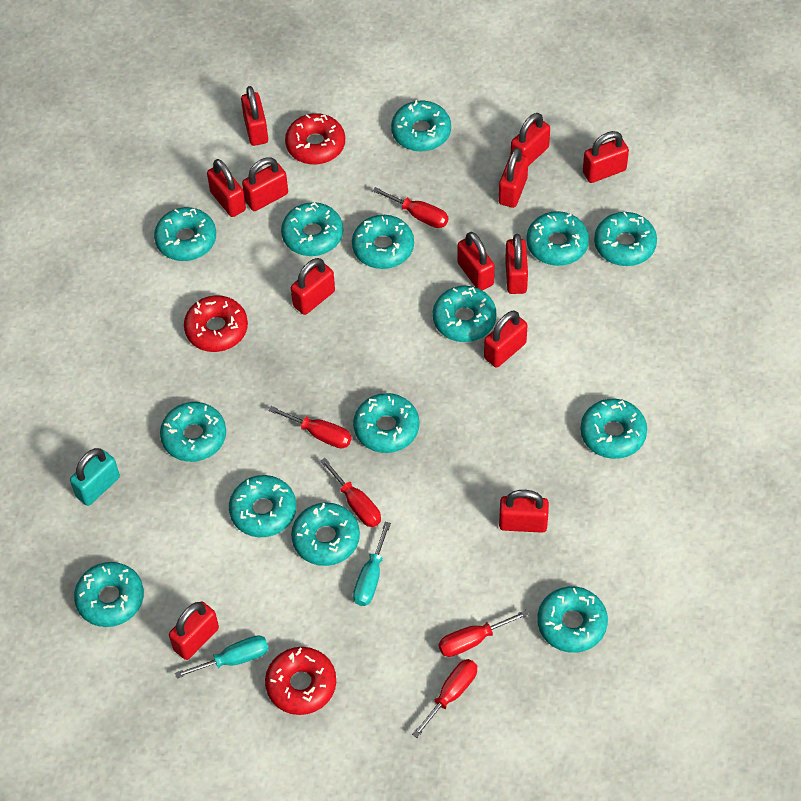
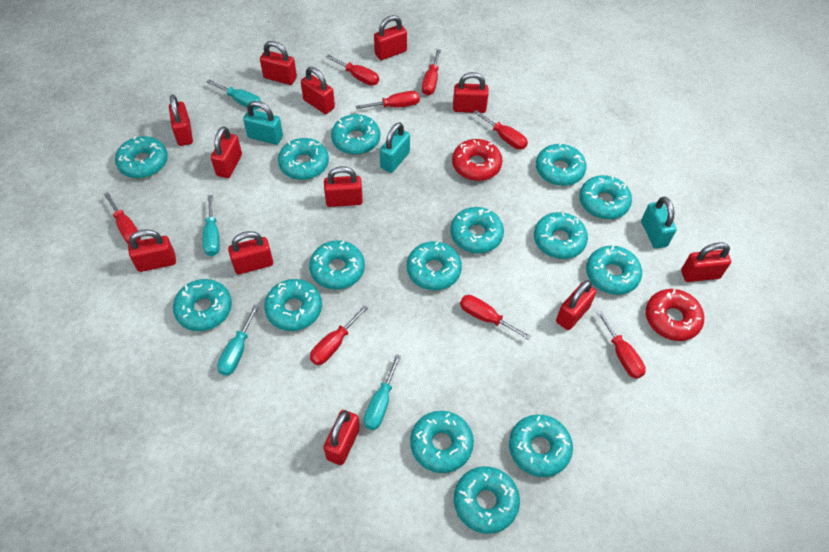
red donut: 3 -> 2
red screwdriver: 5 -> 8
turquoise donut: 14 -> 15
turquoise padlock: 1 -> 3
turquoise screwdriver: 2 -> 4

